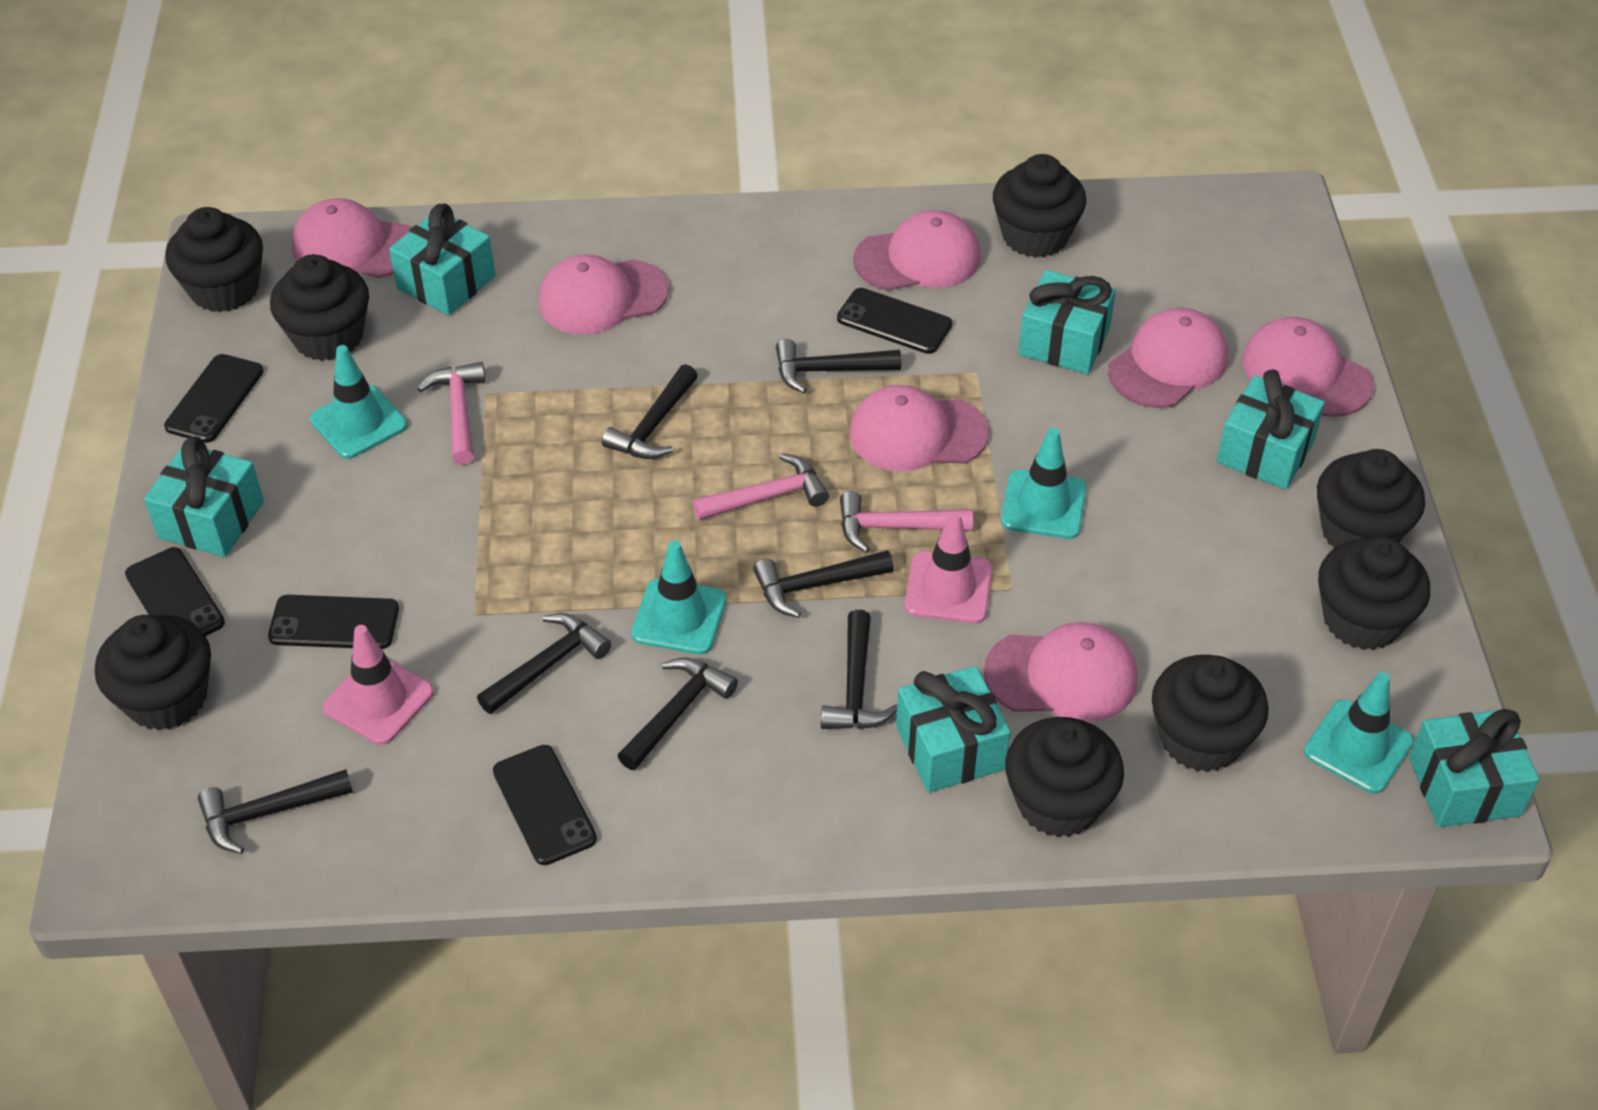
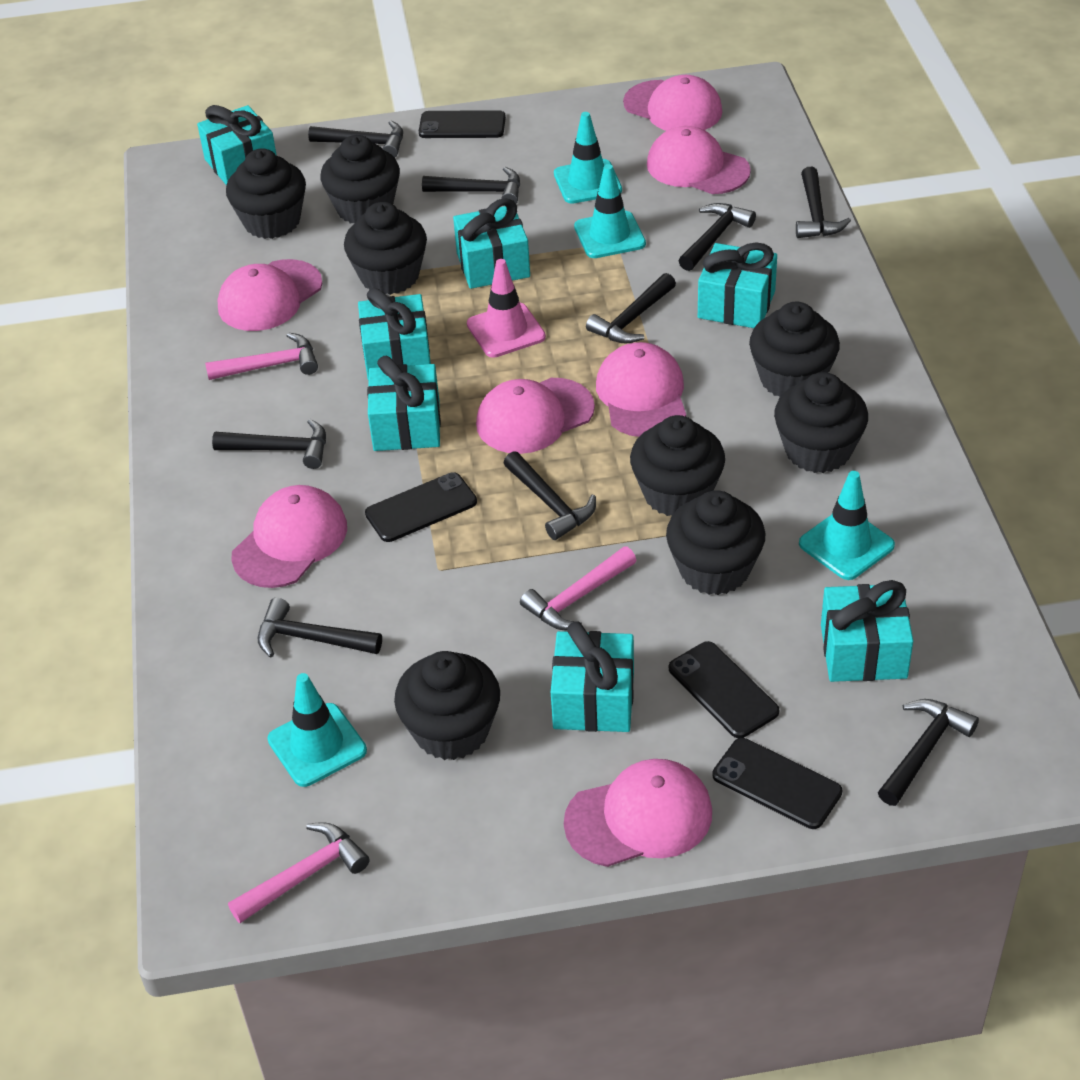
black hammer: 7 -> 9
black phone: 5 -> 4
pink traffic cone: 2 -> 1
turquoise gift: 6 -> 7

